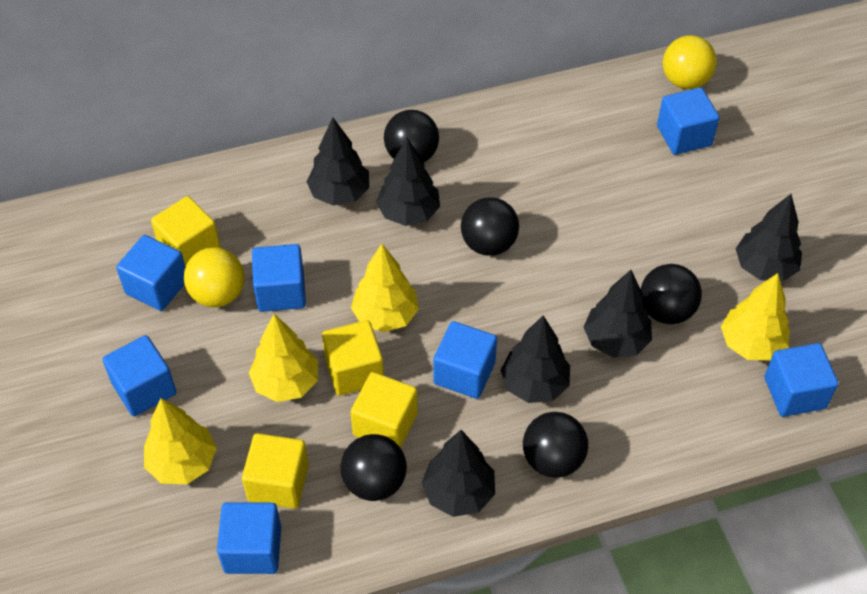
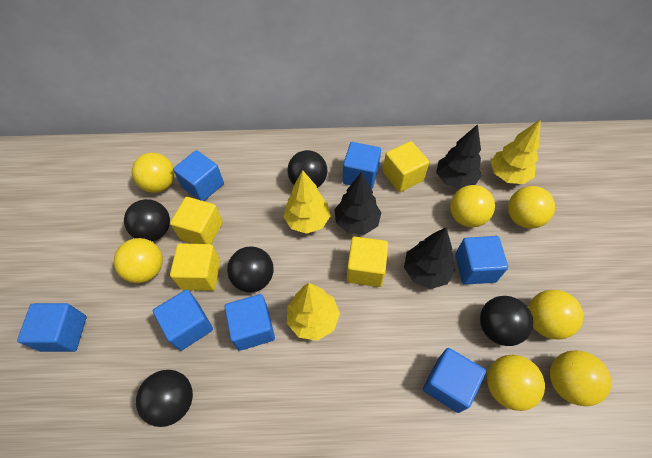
black tree: 6 -> 3
yellow ball: 2 -> 7
yellow tree: 4 -> 3

